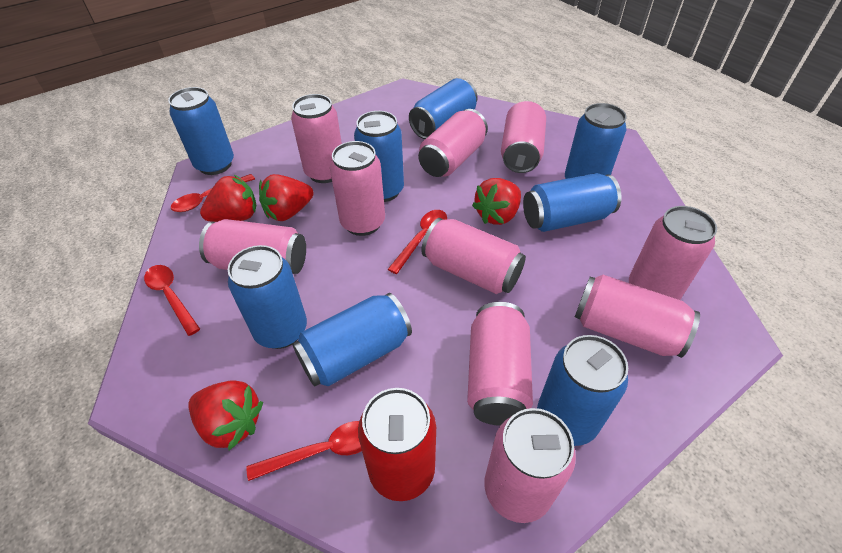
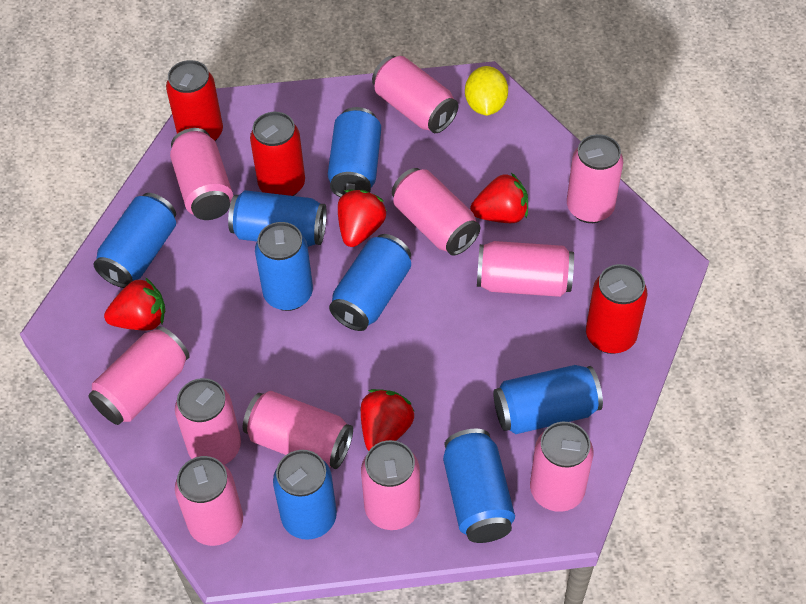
pink can: 10 -> 11
red can: 1 -> 3
red spoon: 4 -> 0
yellow lemon: 0 -> 1

